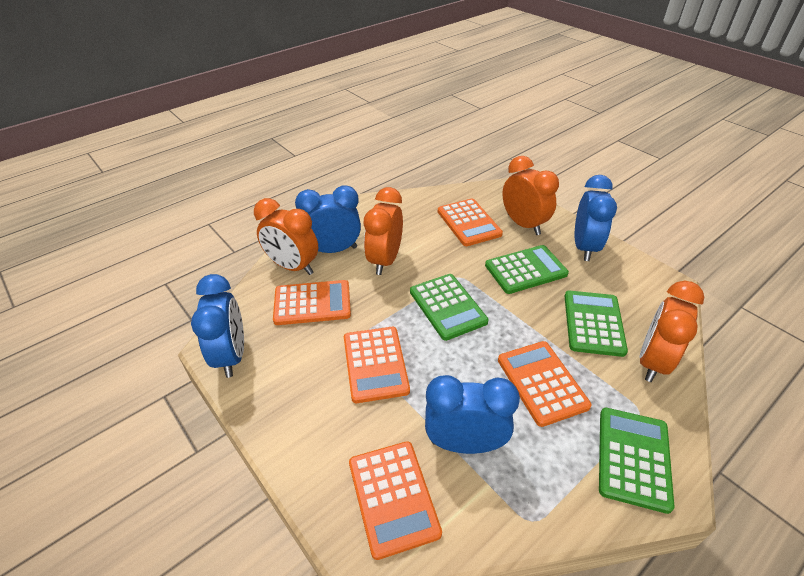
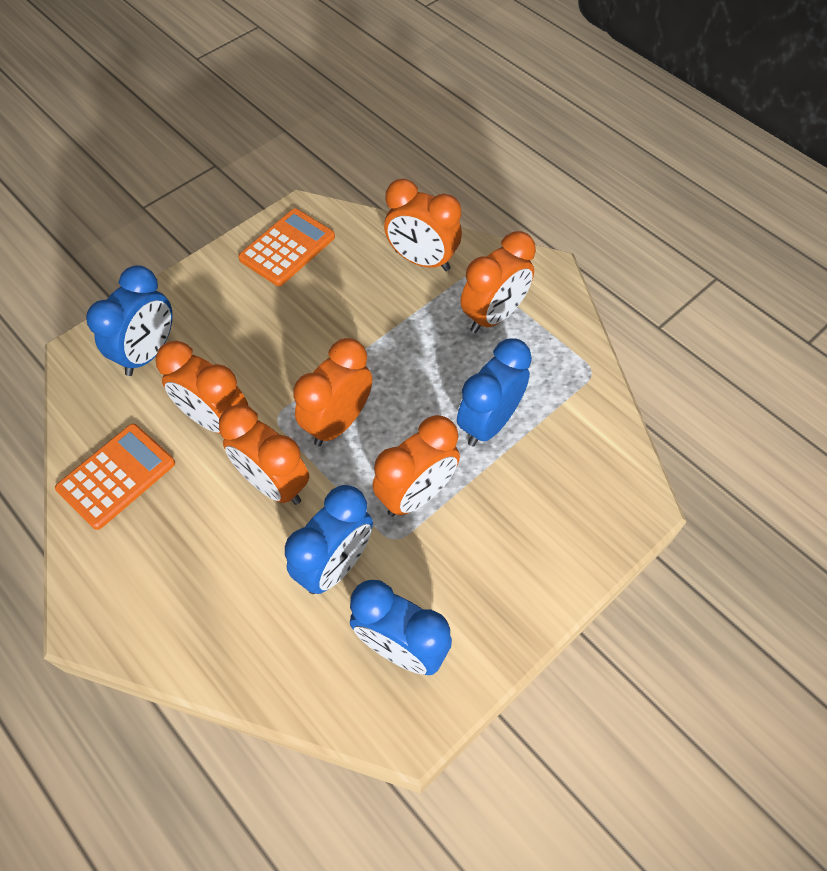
green calculator: 4 -> 0
orange calculator: 5 -> 2
orange clock: 4 -> 6

